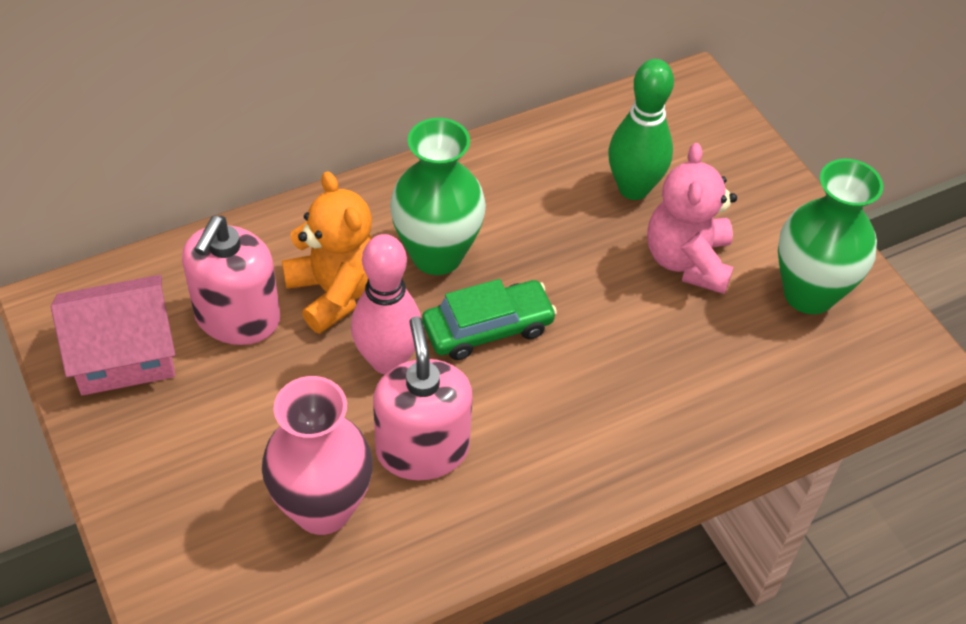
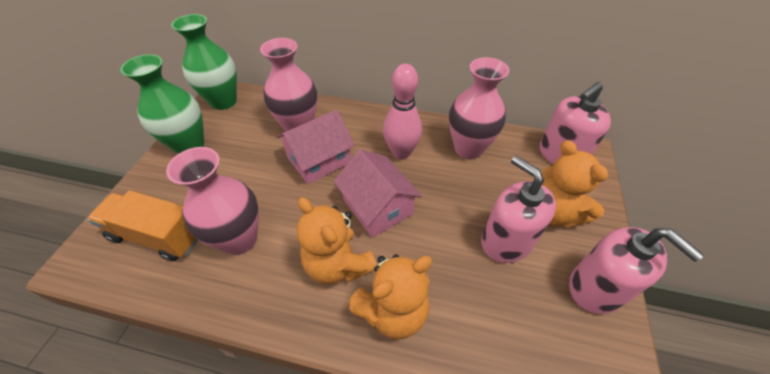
green bowling pin: 1 -> 0
green car: 1 -> 0
orange teddy bear: 1 -> 3
orange truck: 0 -> 1
pink house: 1 -> 2
pink soap dispenser: 2 -> 3
pink teddy bear: 1 -> 0
pink vase: 1 -> 3

